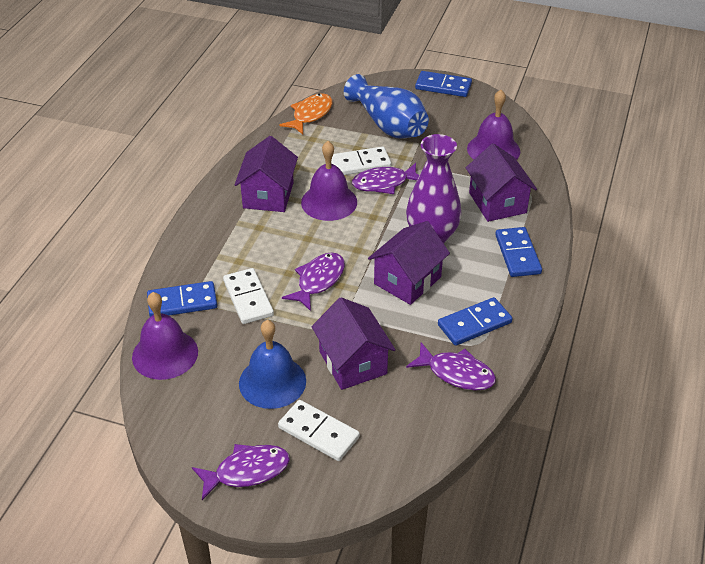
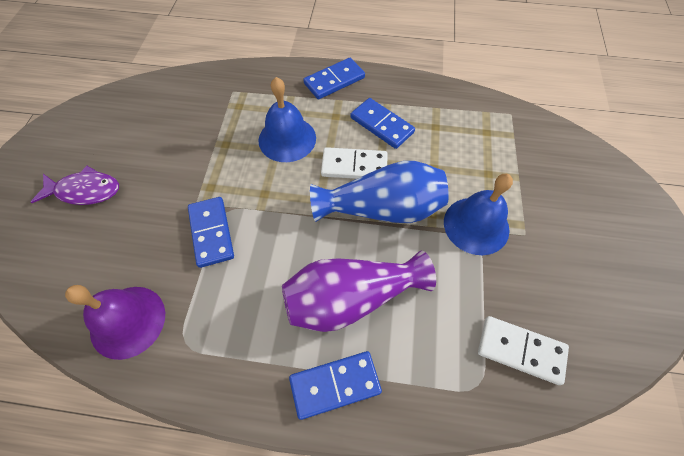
blue bell: 1 -> 2
orange fish: 1 -> 0
purple bell: 3 -> 1
purple fish: 4 -> 1
purple house: 4 -> 0
white domino: 3 -> 2

